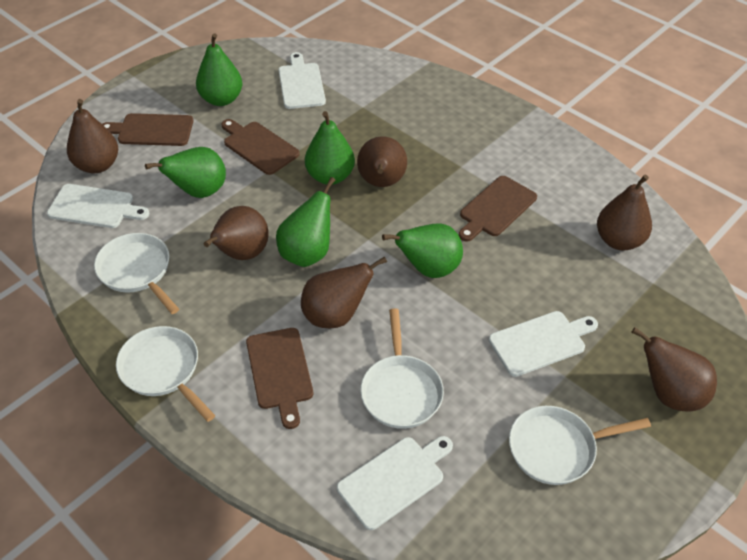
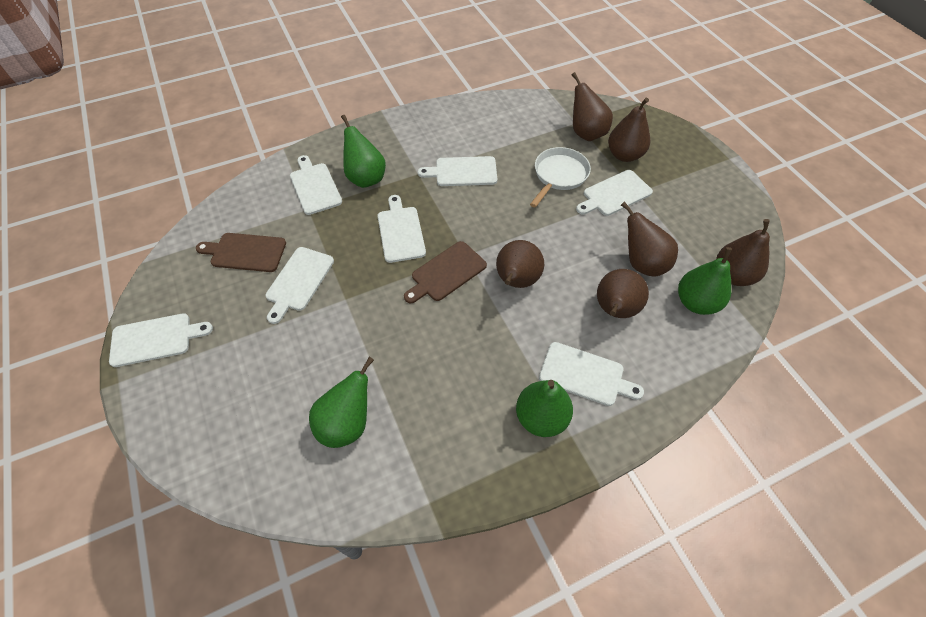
brown cutting board: 4 -> 2
green pear: 5 -> 4
white cutting board: 4 -> 7
white pan: 4 -> 1

